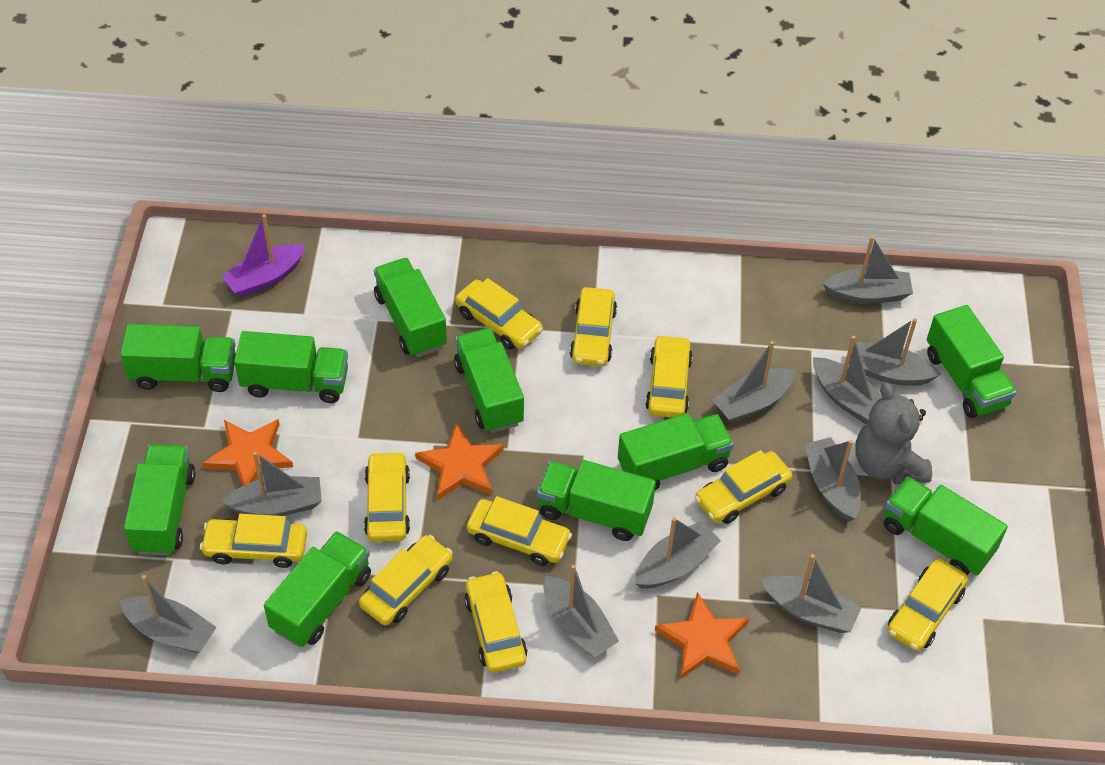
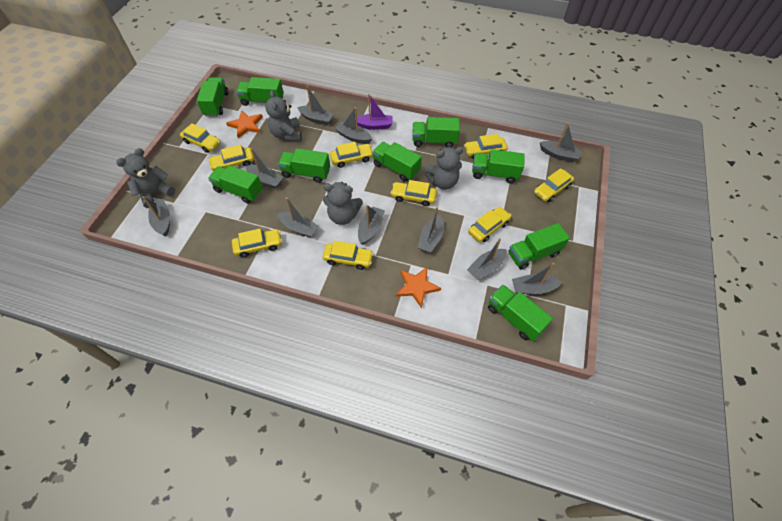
green truck: 10 -> 9
grey teddy bear: 1 -> 4
orange star: 3 -> 2
yellow car: 10 -> 9

